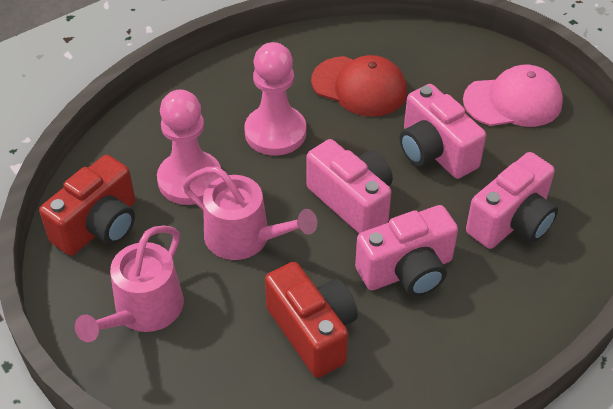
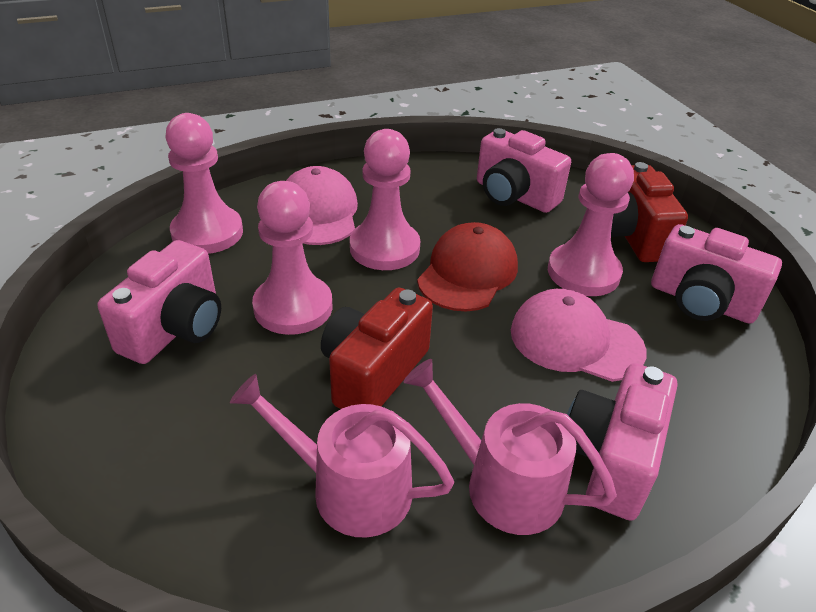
pink cap: 1 -> 2
pink pawn: 2 -> 4

